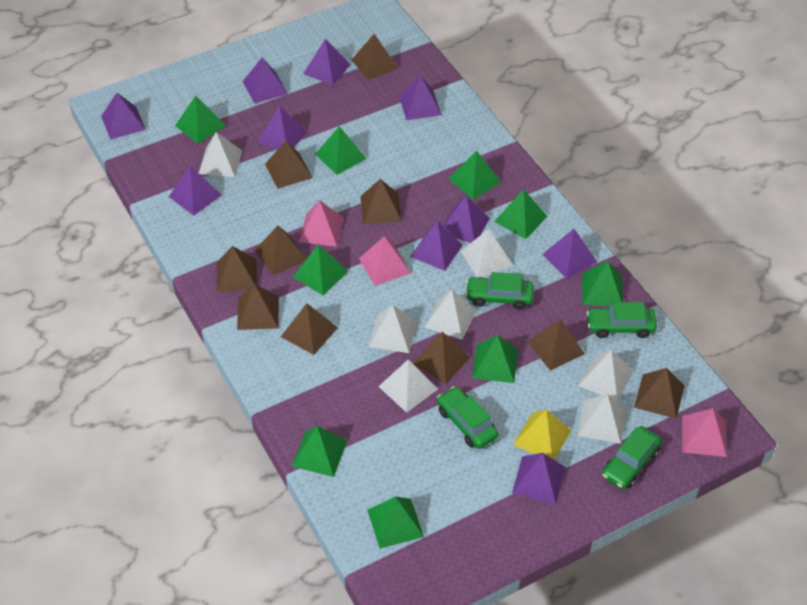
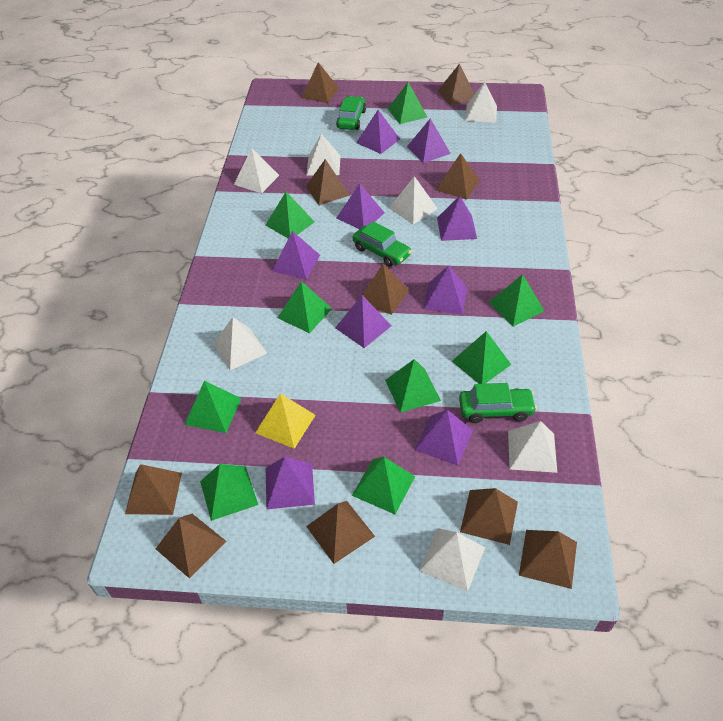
green car: 4 -> 3
pink pyramid: 3 -> 0
purple pyramid: 10 -> 9

